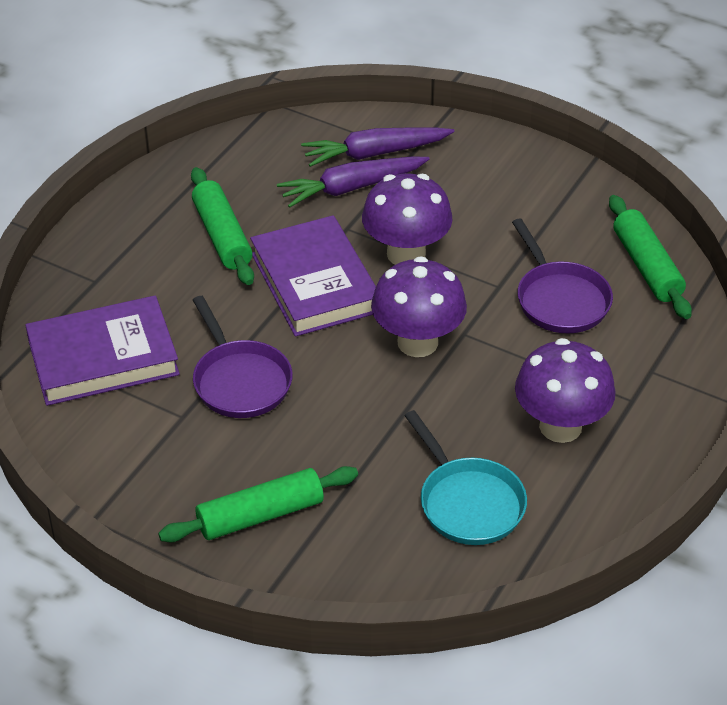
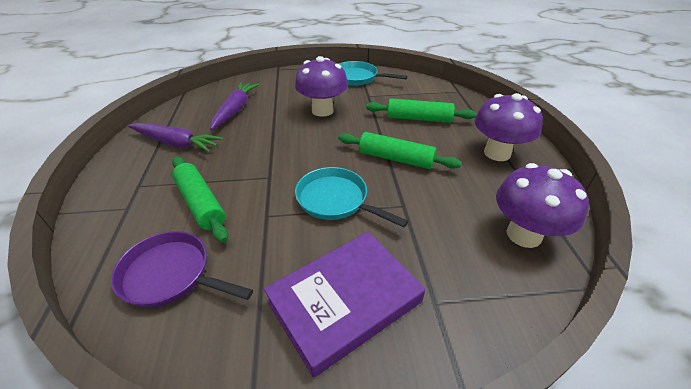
purple book: 2 -> 1
purple pan: 2 -> 1
turquoise pan: 1 -> 2

